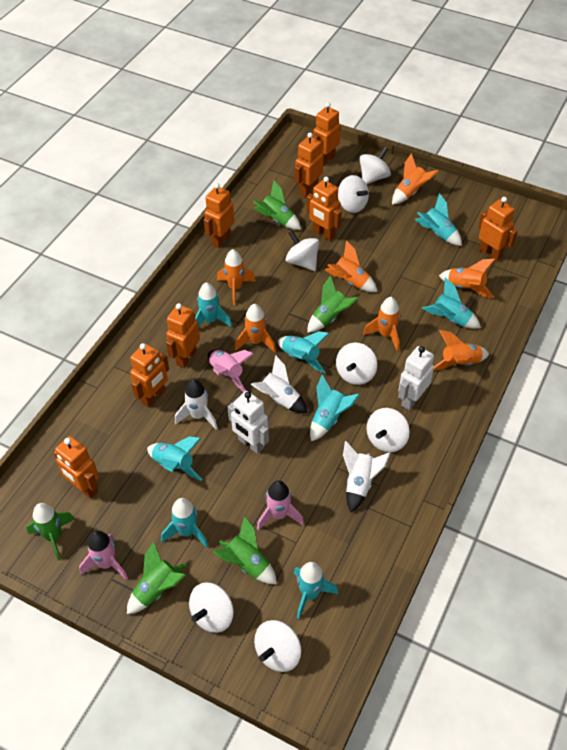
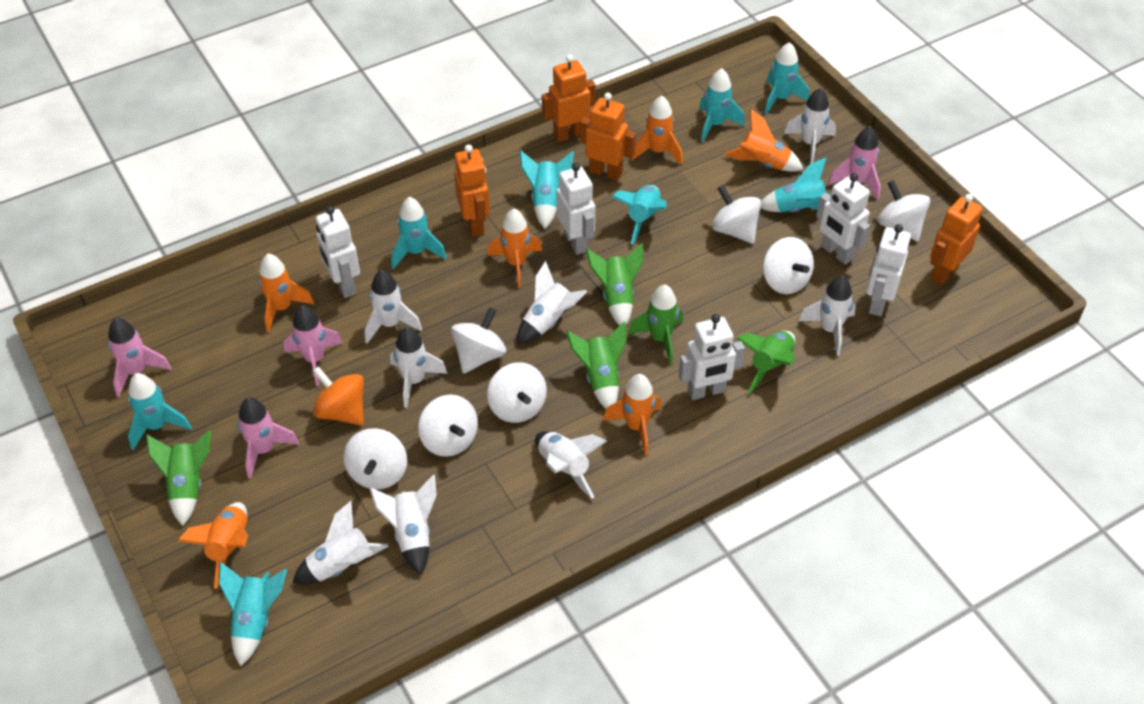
orange robot: 8 -> 4
orange rocket: 7 -> 6
orange spinning top: 0 -> 1
pink rocket: 3 -> 4
white robot: 2 -> 5
white rocket: 3 -> 8

